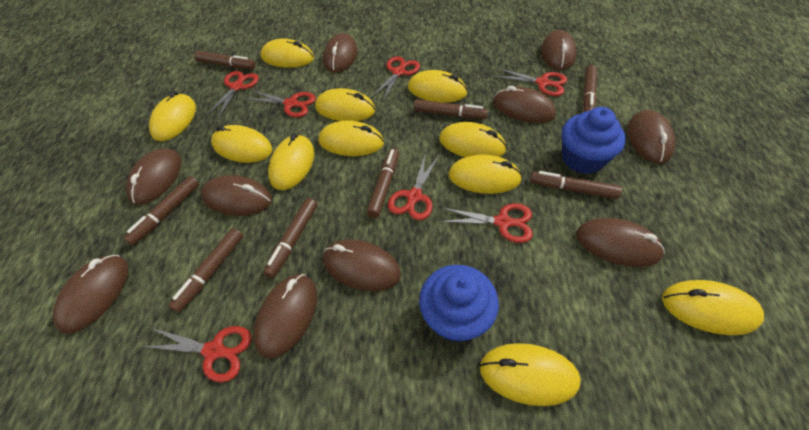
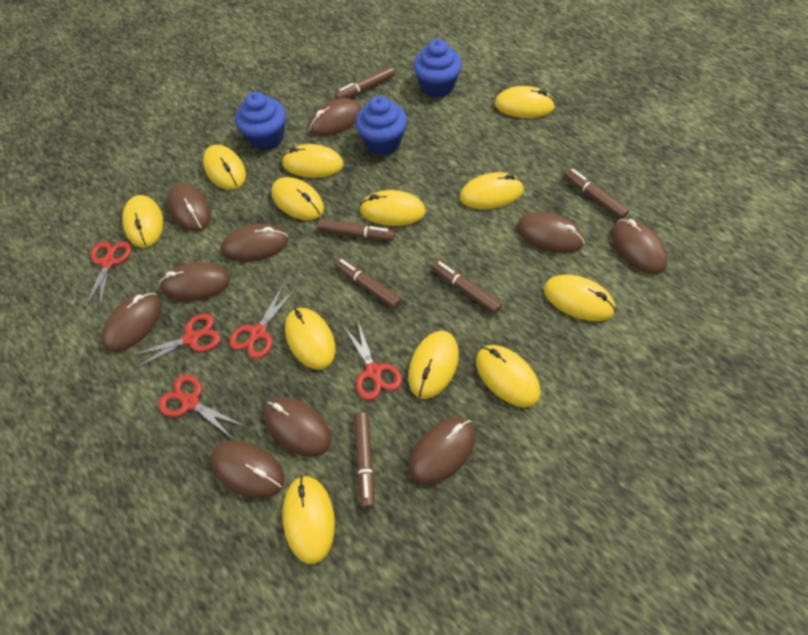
blue cupcake: 2 -> 3
brown marker: 8 -> 6
red scissors: 7 -> 5
yellow mouse: 11 -> 12

